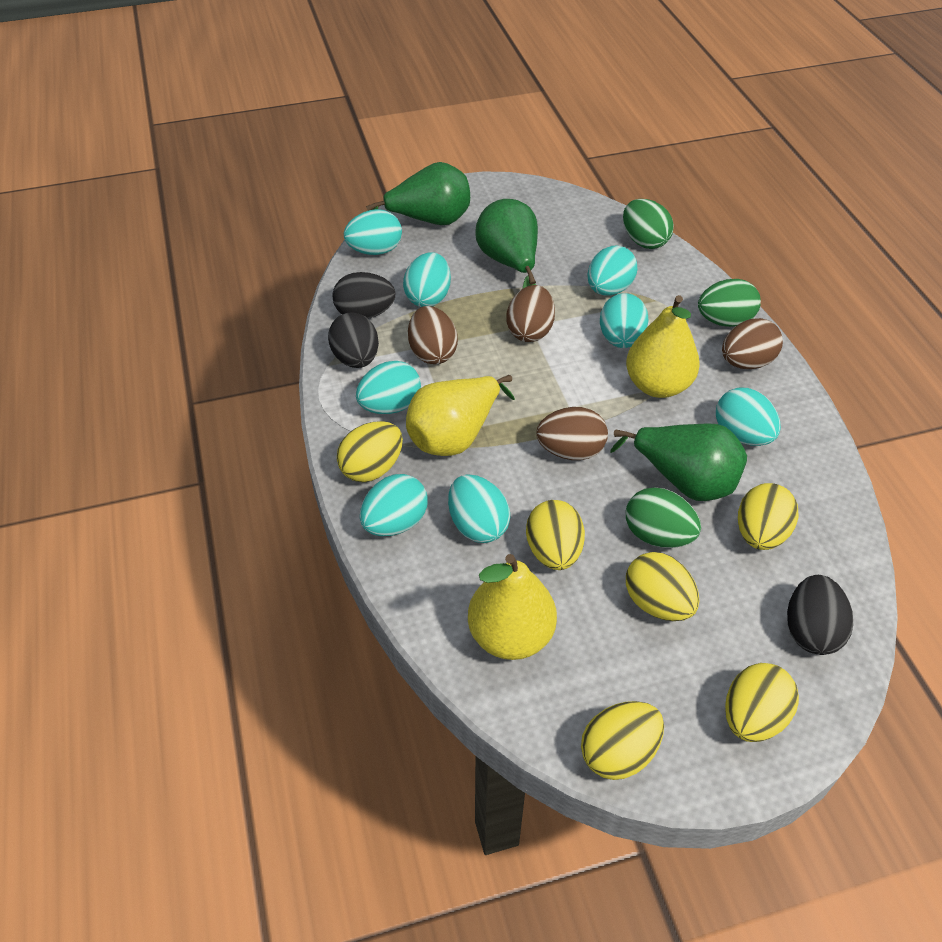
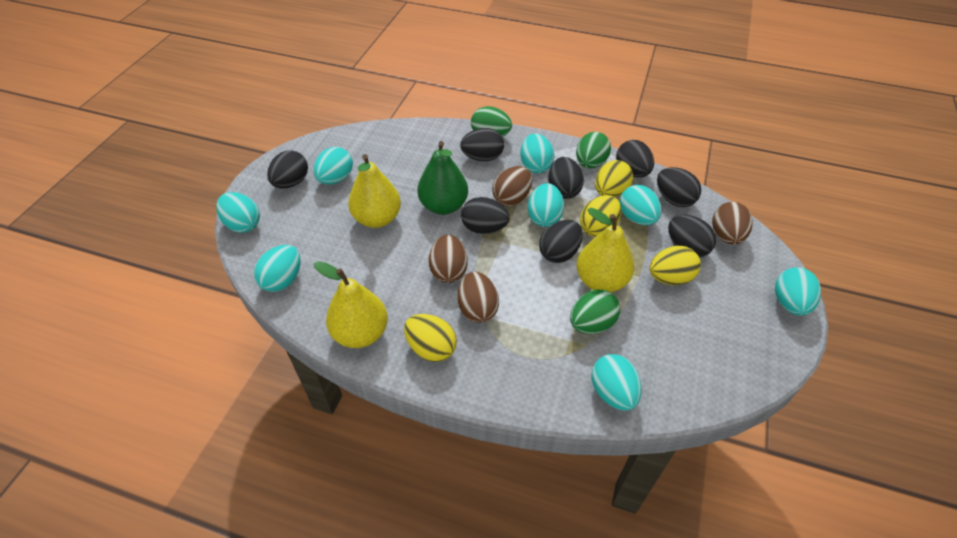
black egg: 3 -> 8
green pear: 3 -> 1
yellow egg: 6 -> 4

